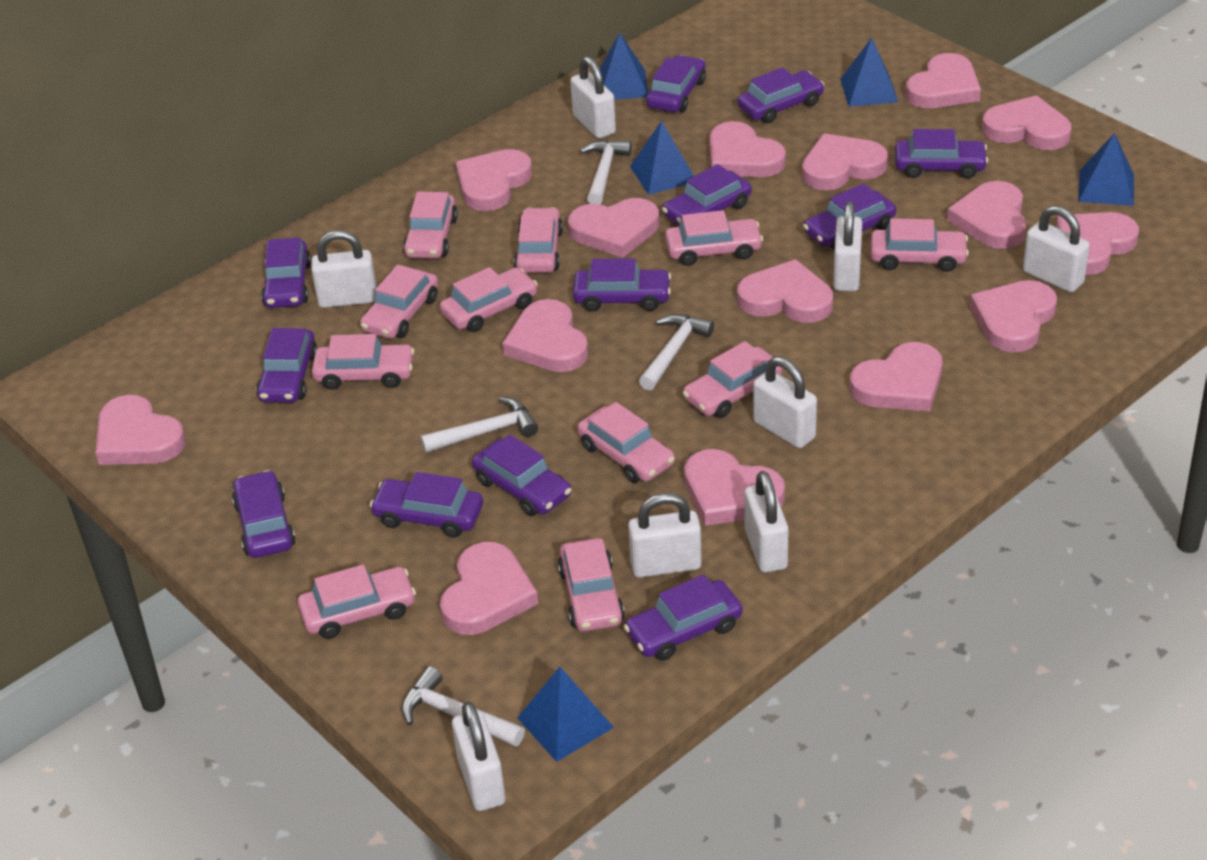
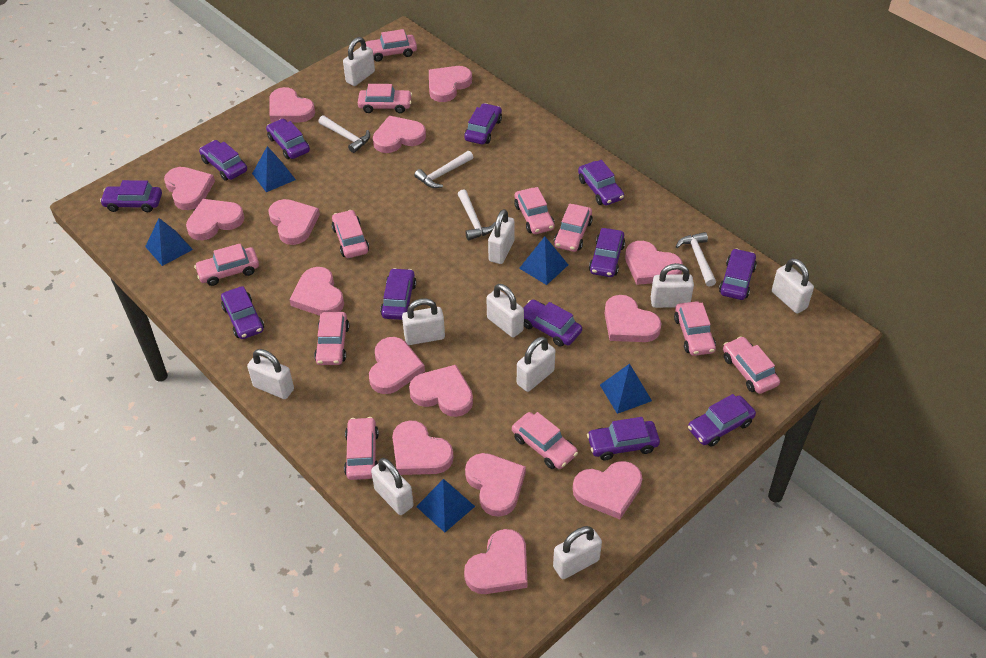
white padlock: 8 -> 10

